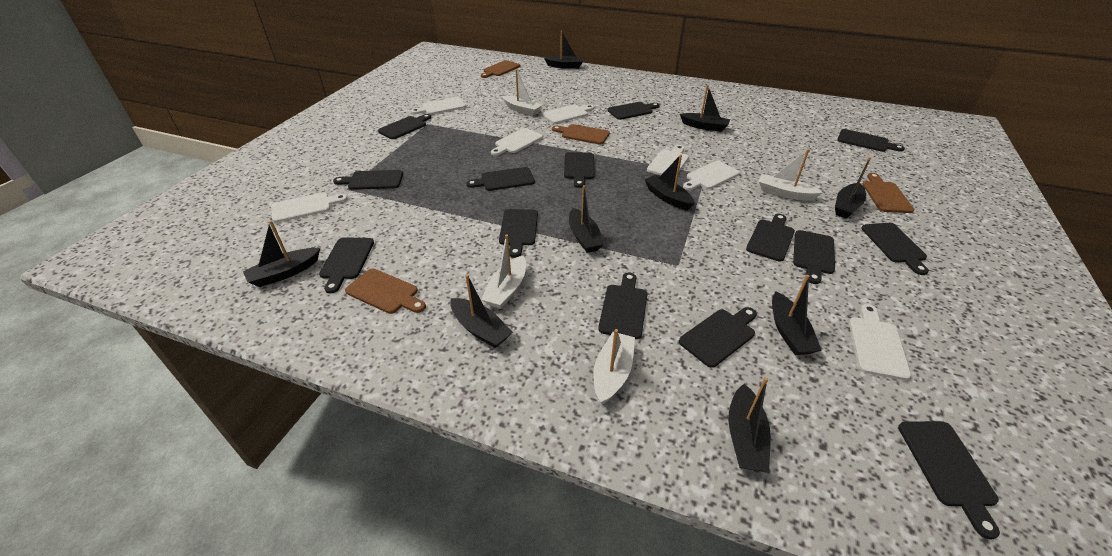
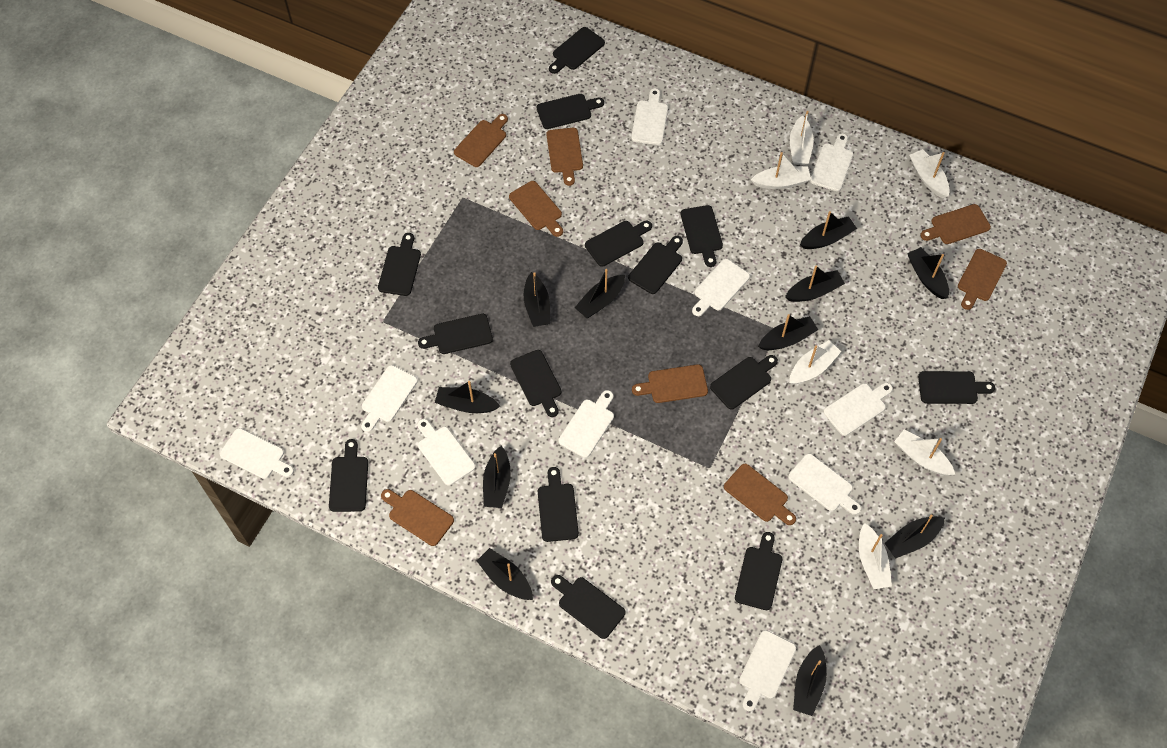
black boat: 9 -> 11
brown cutting board: 4 -> 8
white boat: 4 -> 6
white cutting board: 7 -> 10

